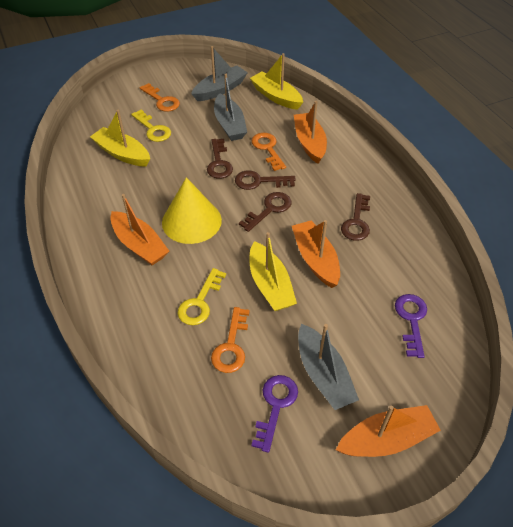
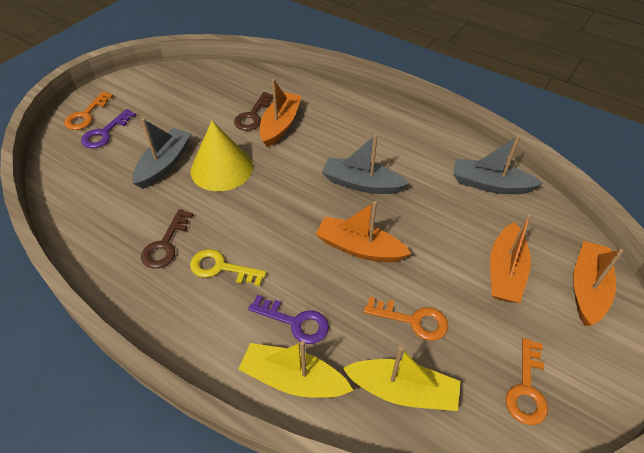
brown key: 4 -> 2
yellow boat: 3 -> 2
yellow key: 2 -> 1

